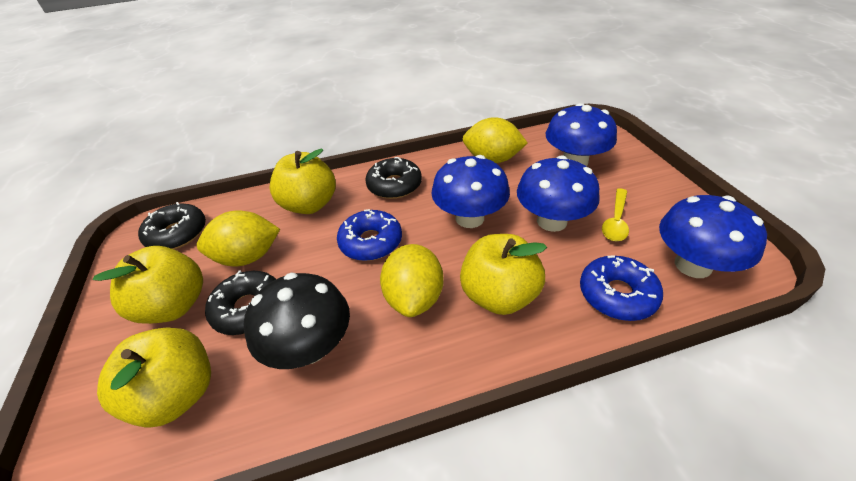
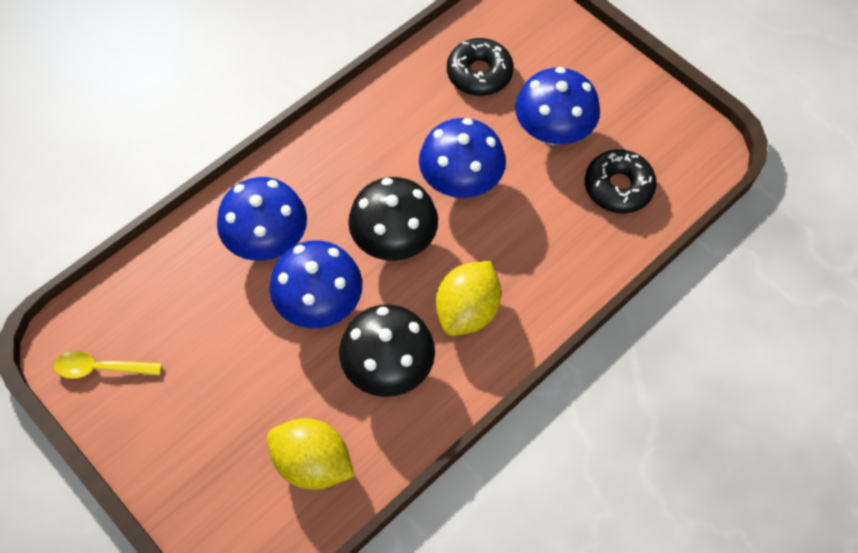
black donut: 3 -> 2
black mushroom: 1 -> 2
blue donut: 2 -> 0
yellow apple: 4 -> 0
yellow lemon: 3 -> 2

